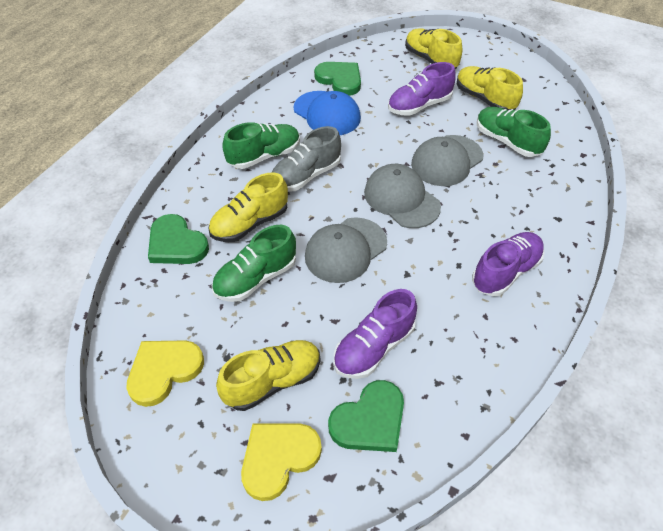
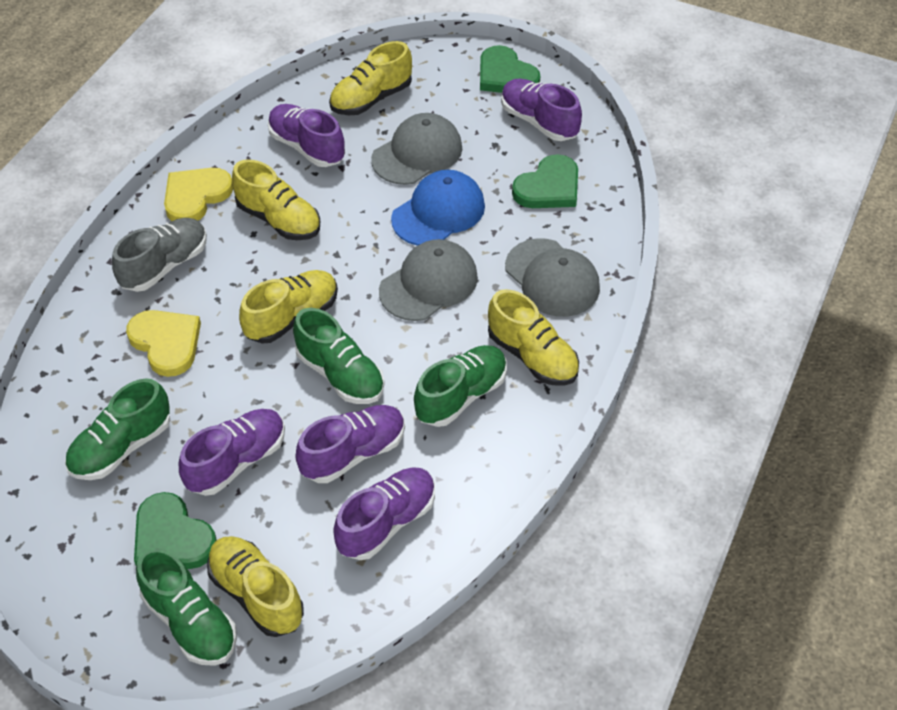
green shoe: 3 -> 4
purple shoe: 3 -> 5
yellow shoe: 4 -> 5

